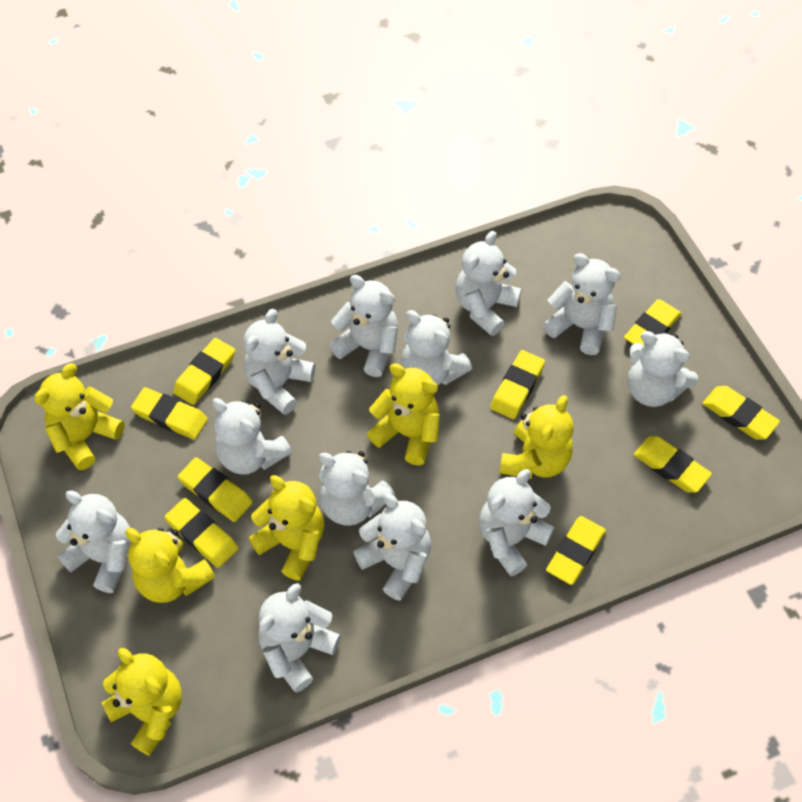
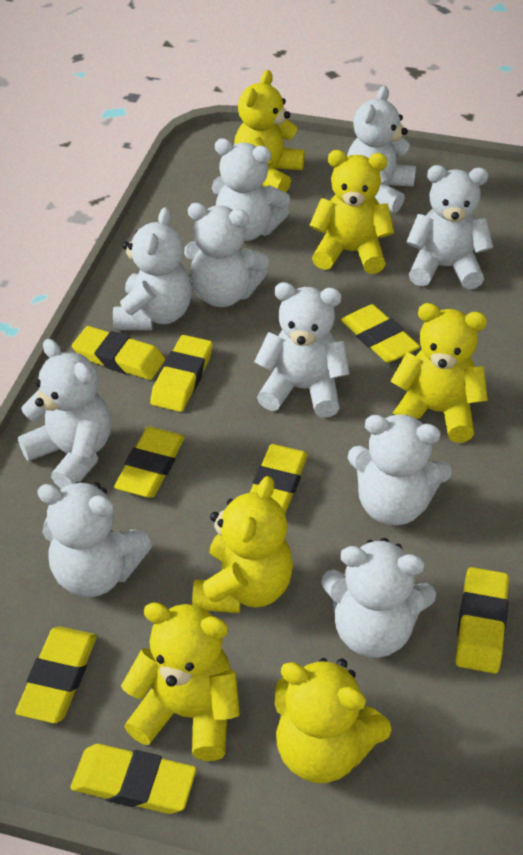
white teddy bear: 12 -> 10
yellow eraser: 9 -> 8

